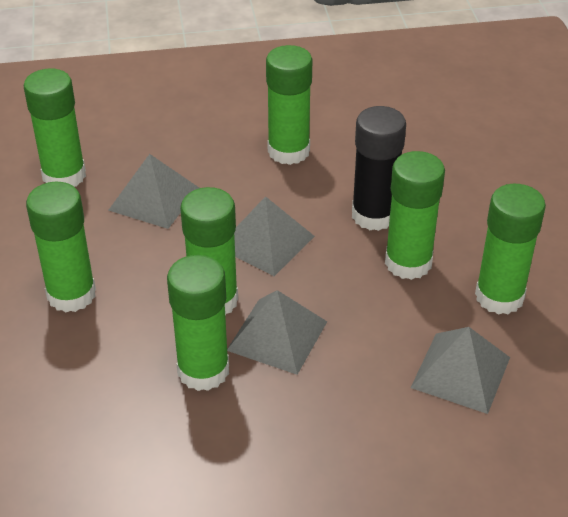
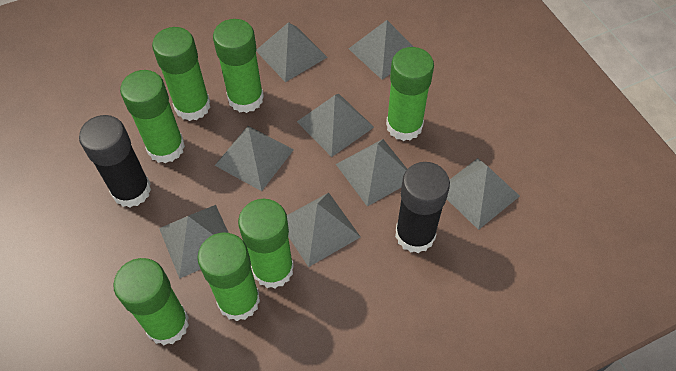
black glue stick: 1 -> 2
grey pyramid: 4 -> 8

